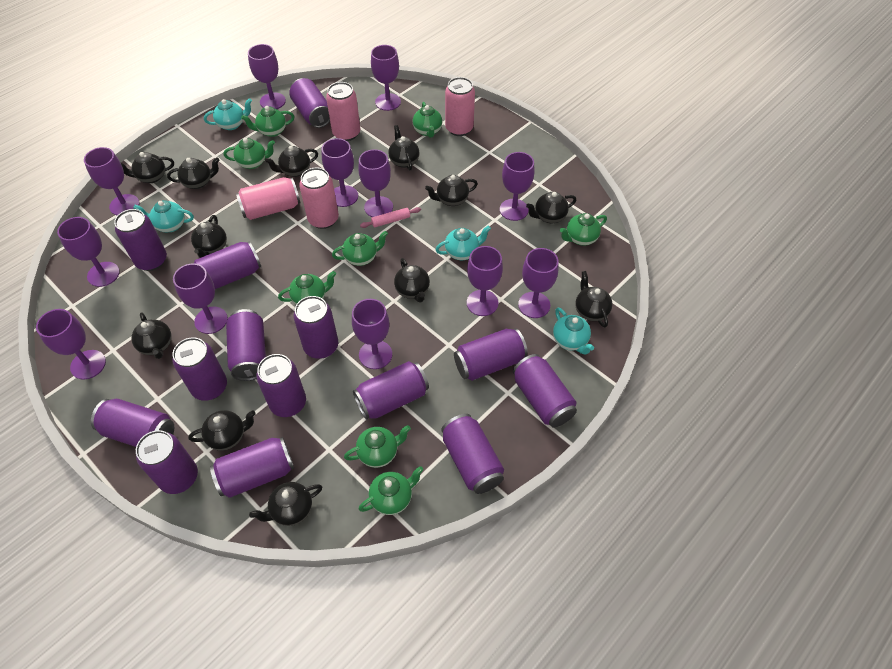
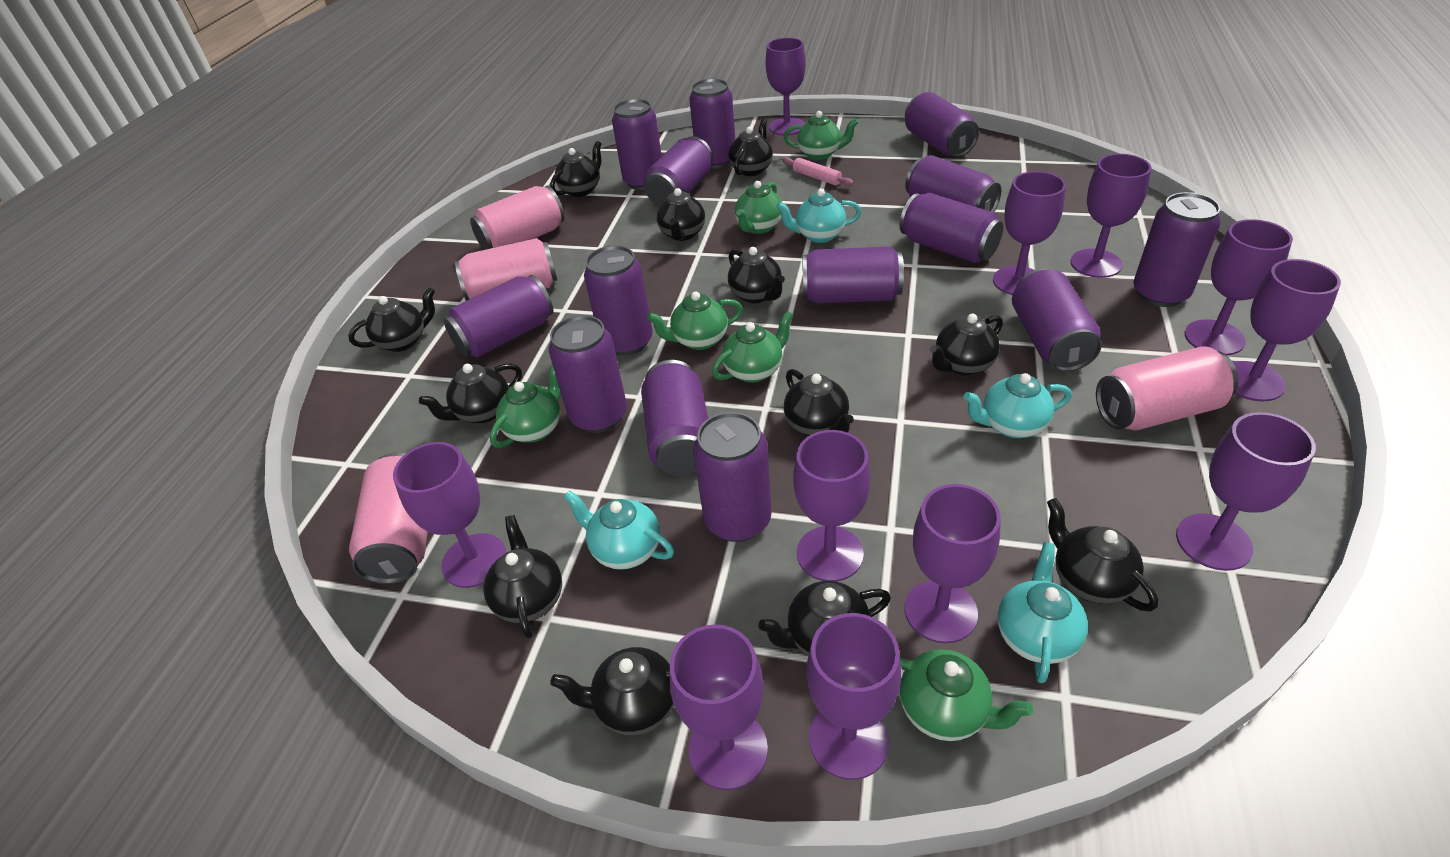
green teapot: 8 -> 6
purple goblet: 12 -> 11

